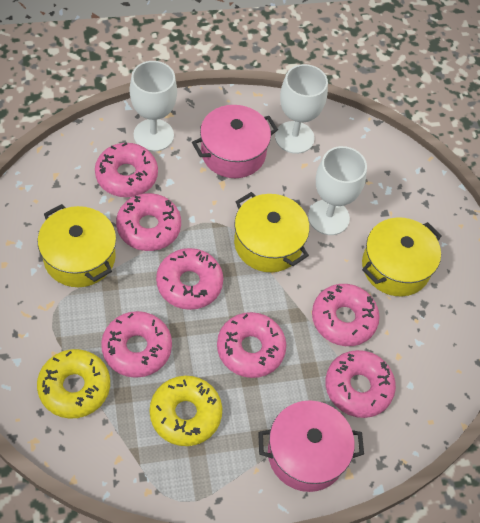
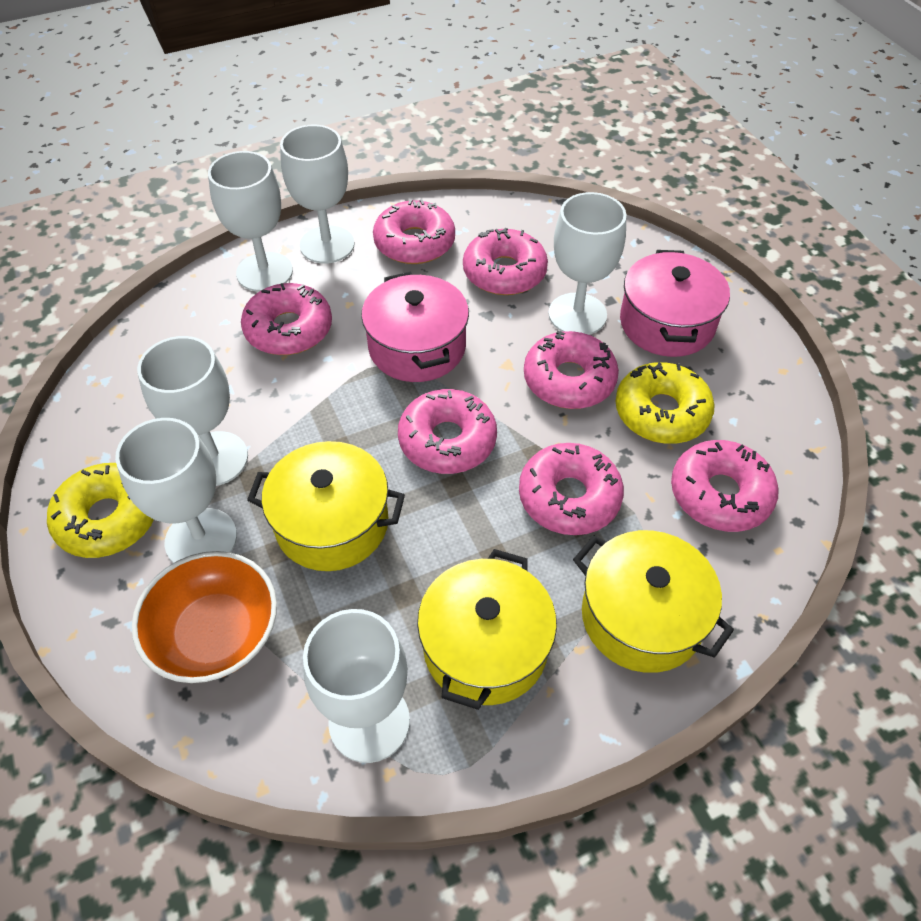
orange bowl: 0 -> 1
white goblet: 3 -> 6

